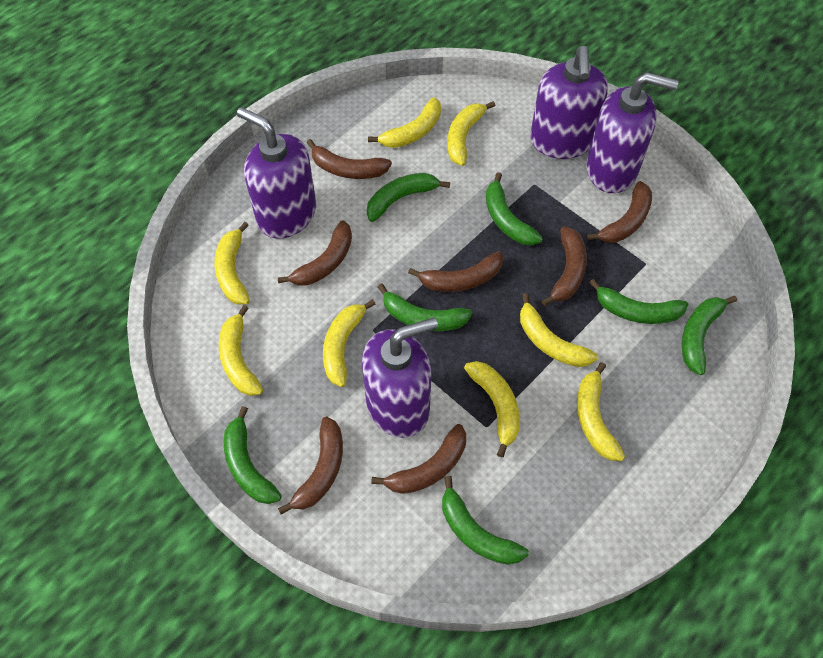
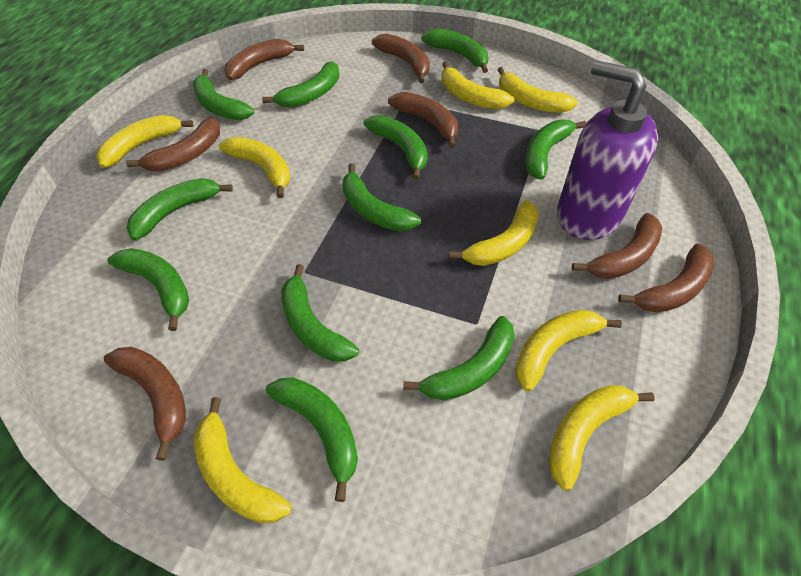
green banana: 7 -> 11
purple soap dispenser: 4 -> 1

